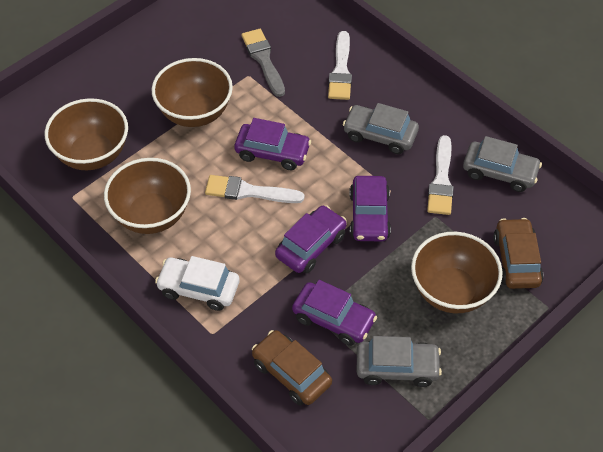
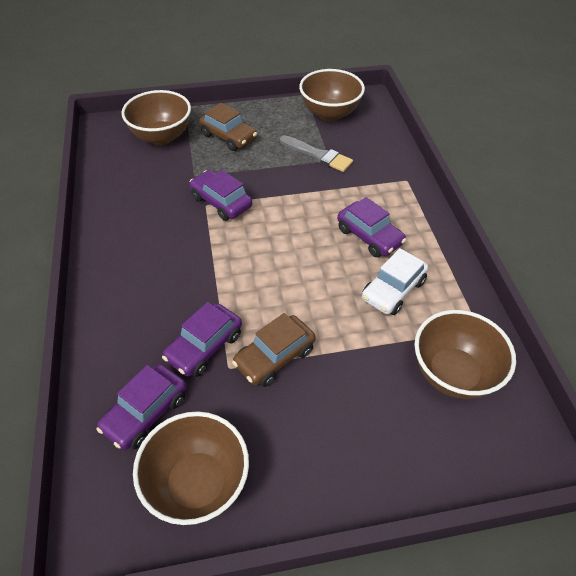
grey car: 3 -> 0
white brush: 3 -> 0

